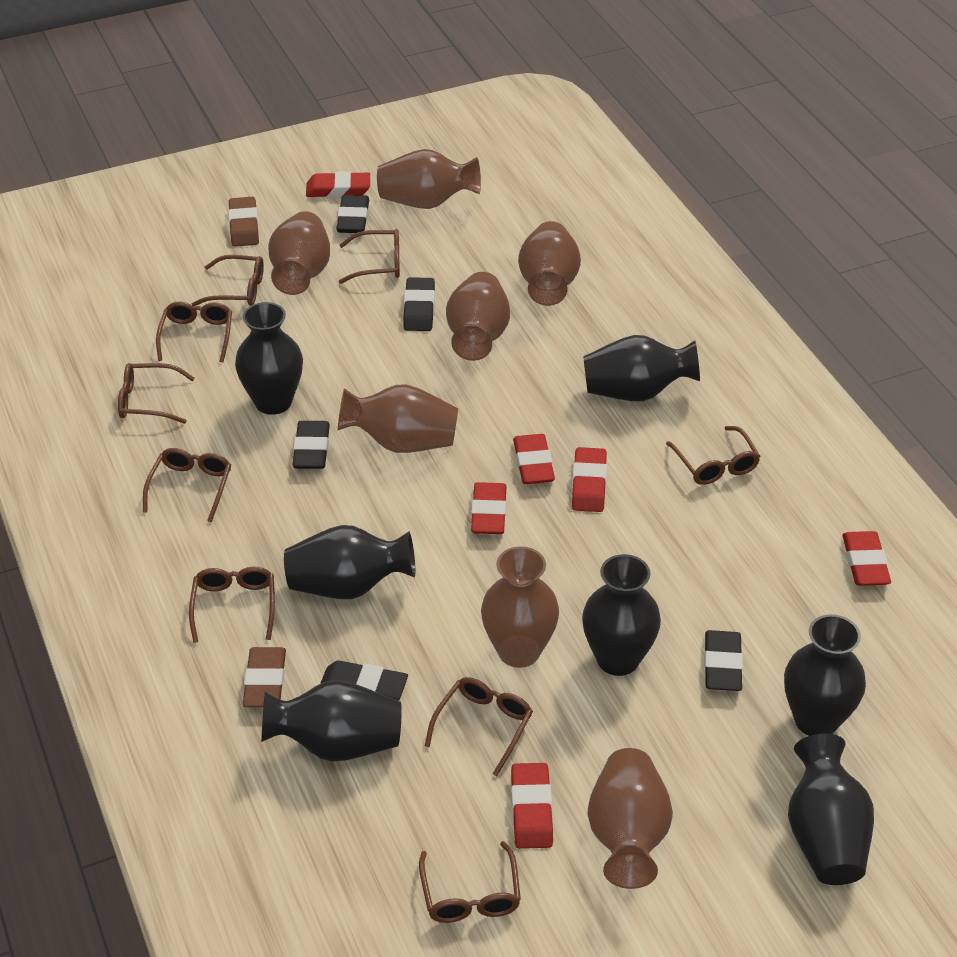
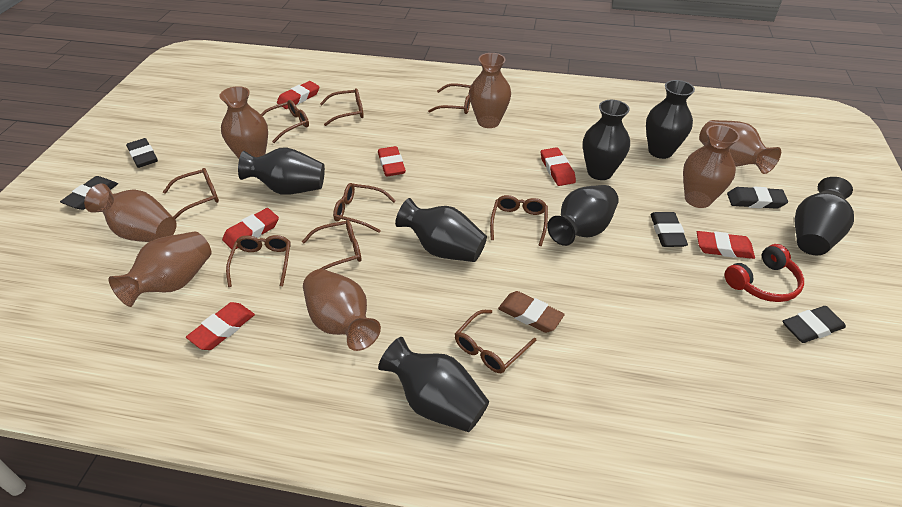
brown eraser: 2 -> 1
red headphones: 0 -> 1

